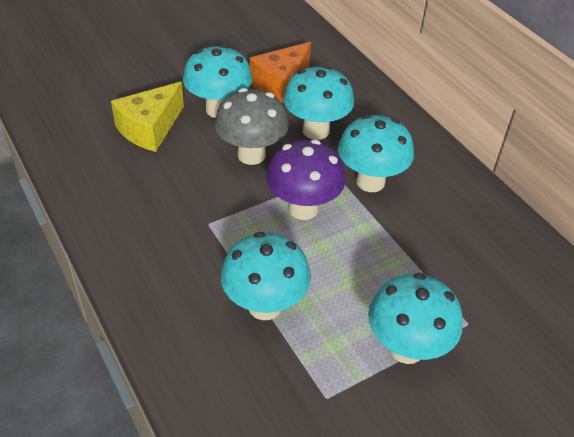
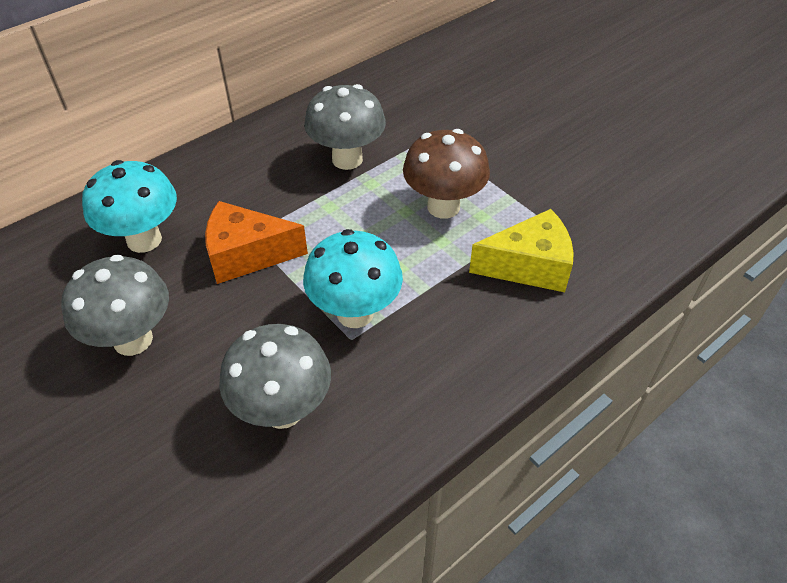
brown mushroom: 0 -> 1
grey mushroom: 1 -> 3
purple mushroom: 1 -> 0
turquoise mushroom: 5 -> 2

